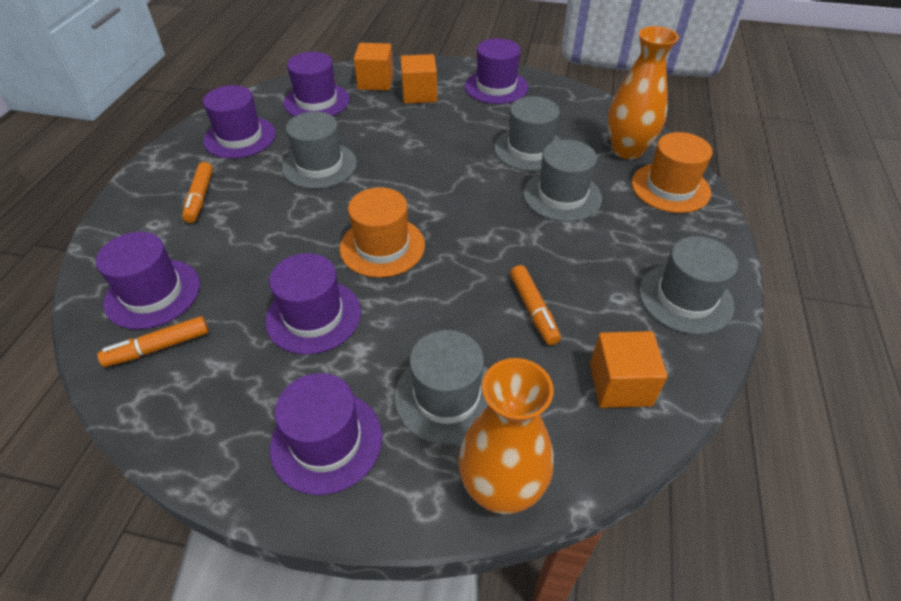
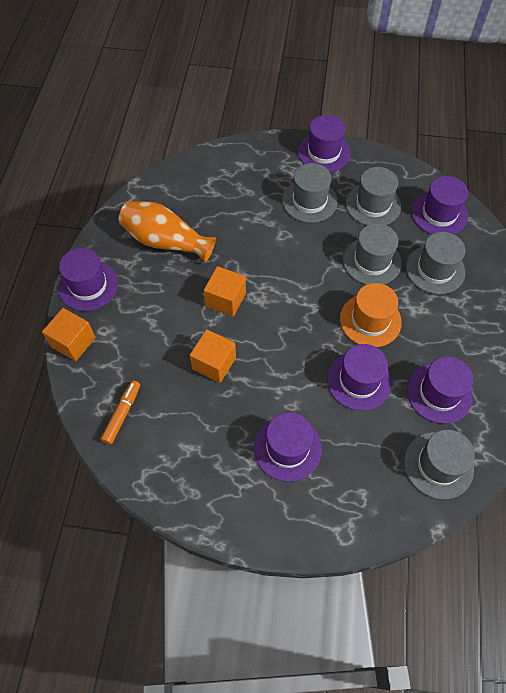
orange hat: 2 -> 1
orange marker: 3 -> 1
orange vase: 2 -> 1

